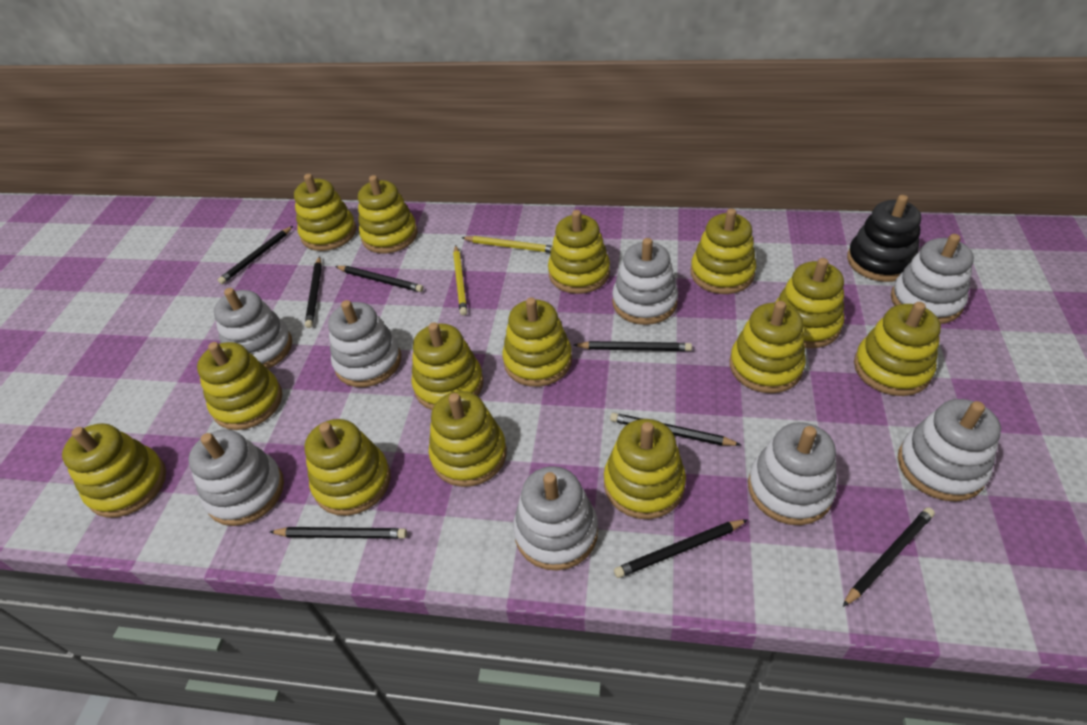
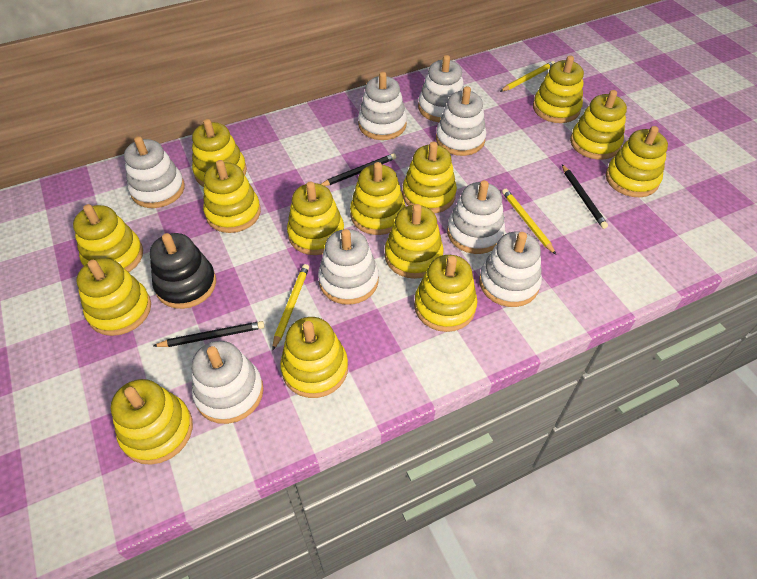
black pencil: 8 -> 3
yellow pencil: 2 -> 3

